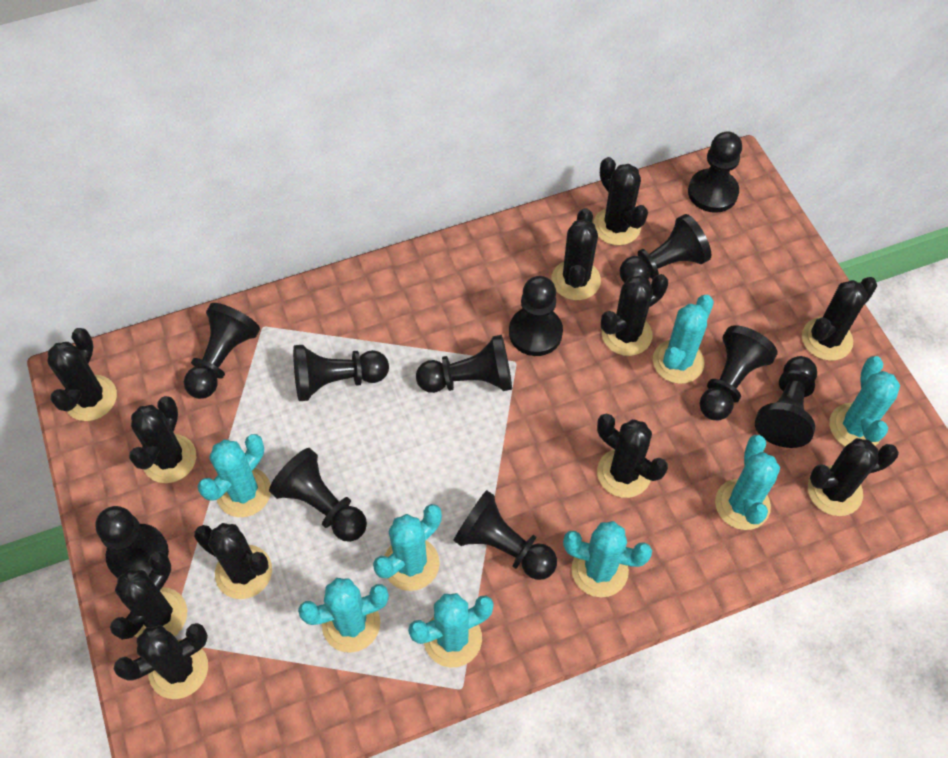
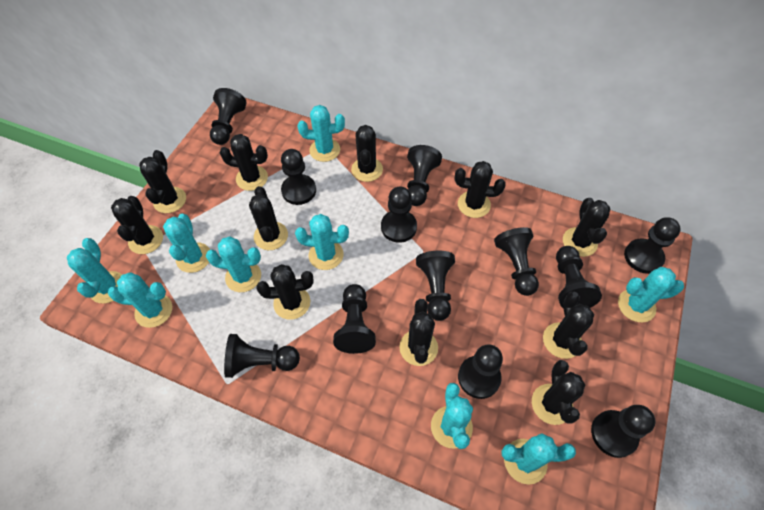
black pawn: 11 -> 12
turquoise cactus: 8 -> 9

